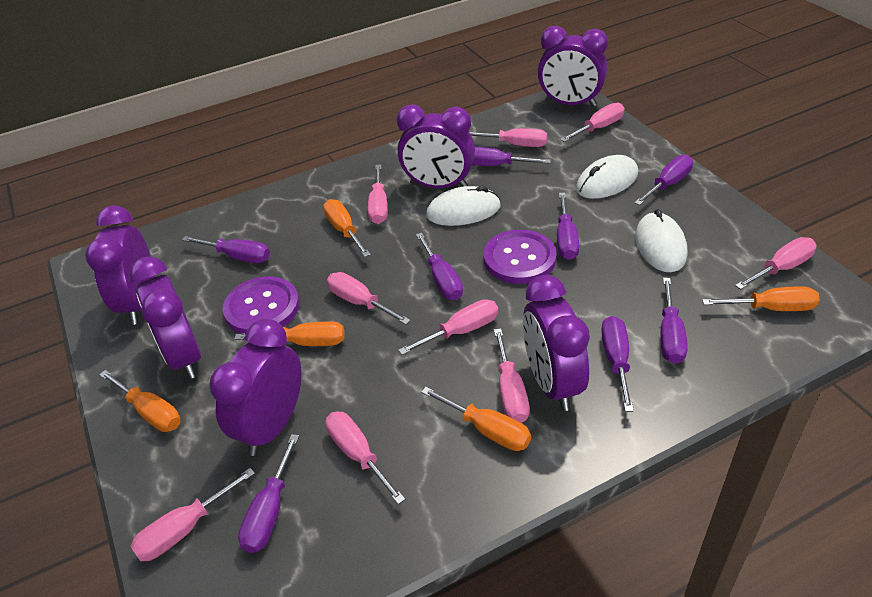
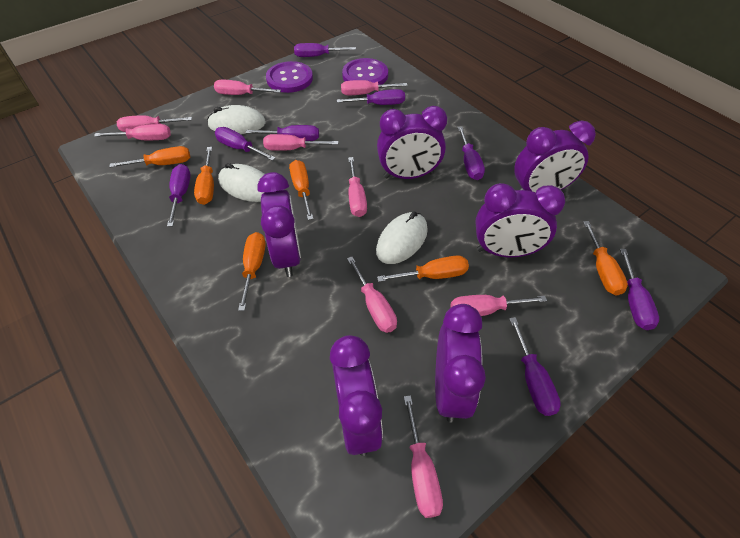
orange screwdriver: 5 -> 6

